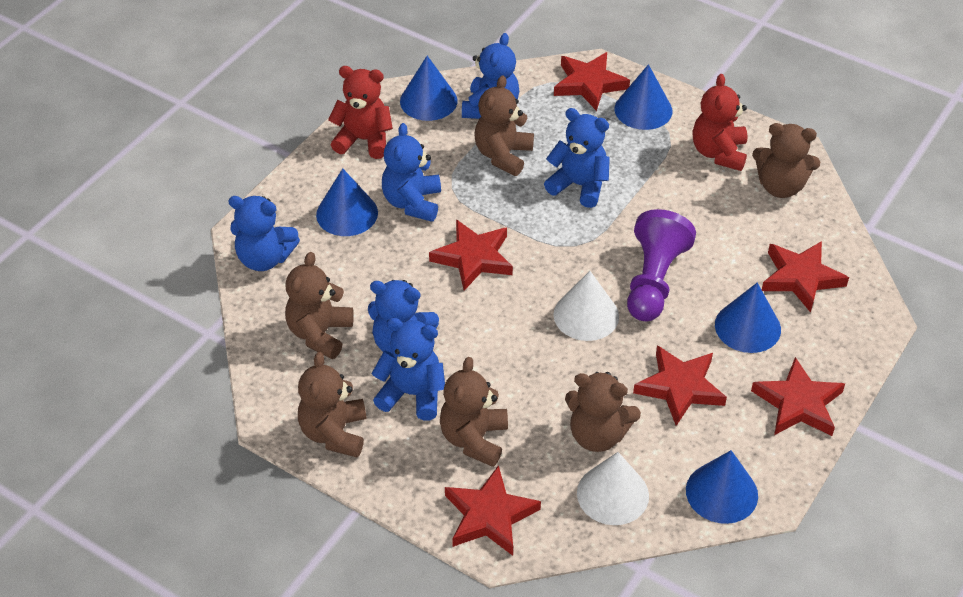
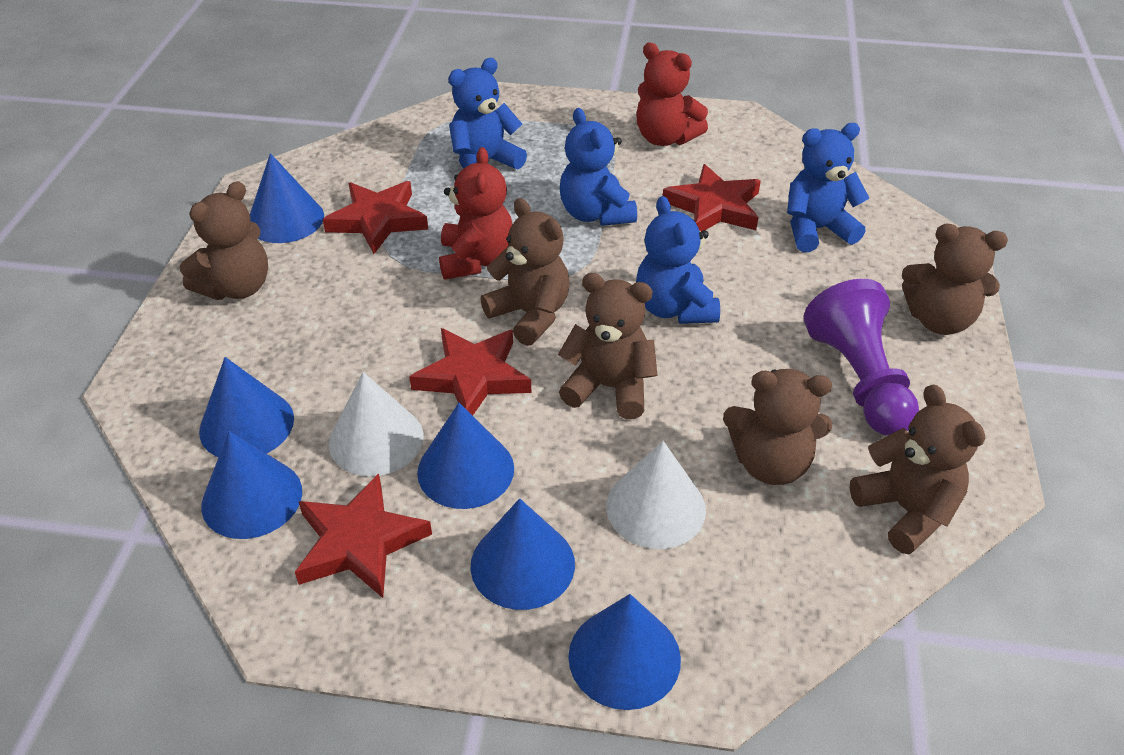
blue cone: 5 -> 6
blue teddy bear: 6 -> 4
red star: 6 -> 4

